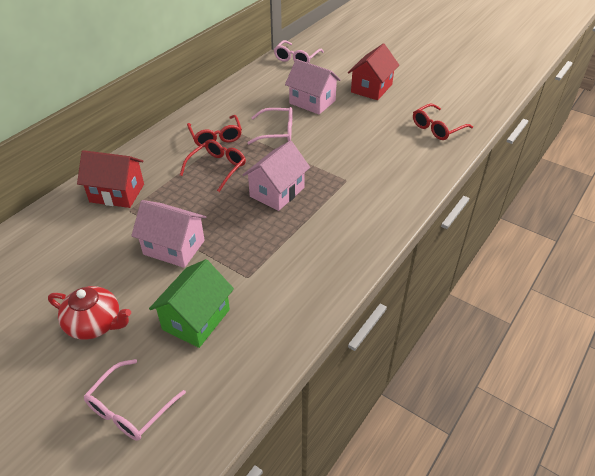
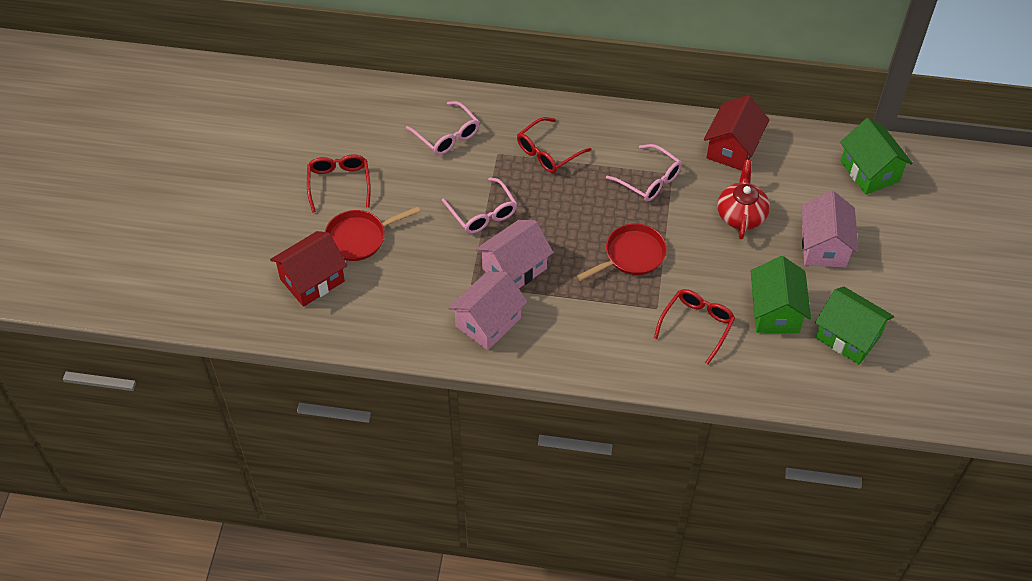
green house: 1 -> 3
red pan: 0 -> 2

